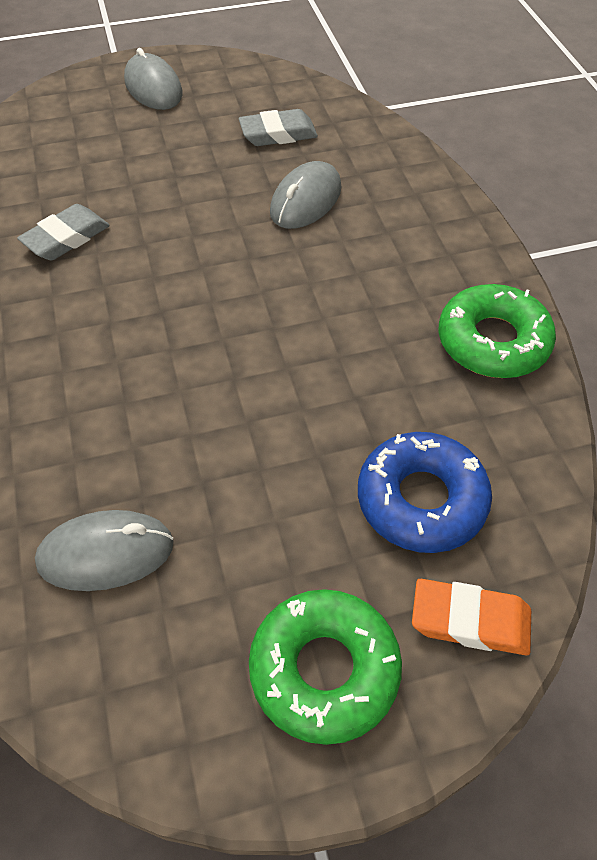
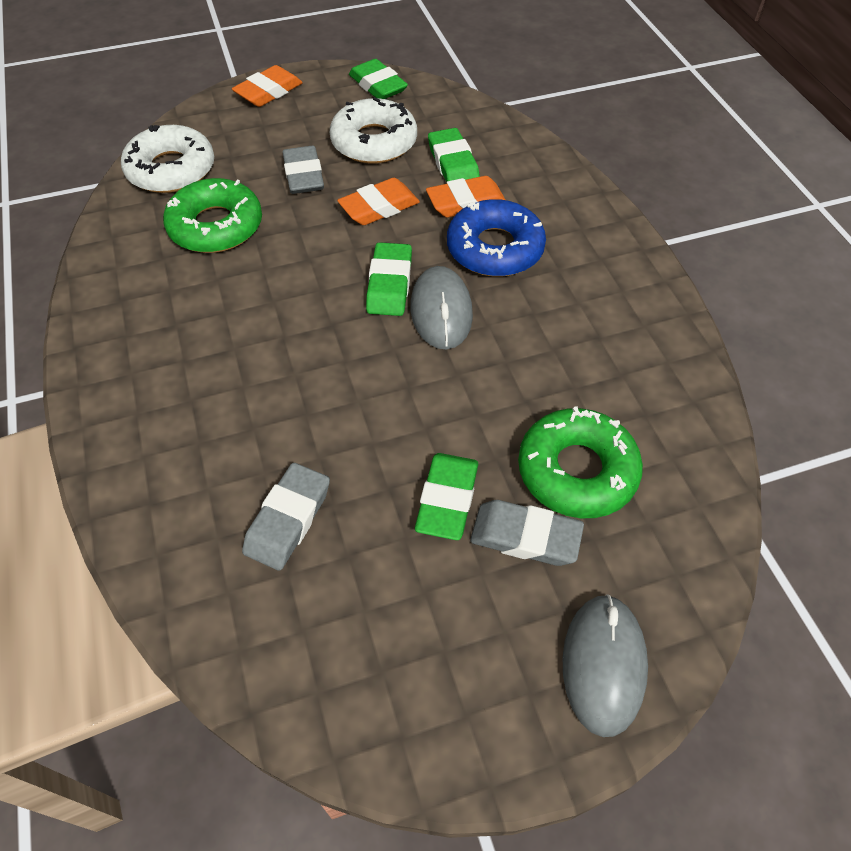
green eraser: 0 -> 4
grey eraser: 2 -> 3
grey mouse: 3 -> 2
orange eraser: 1 -> 3
white donut: 0 -> 2

